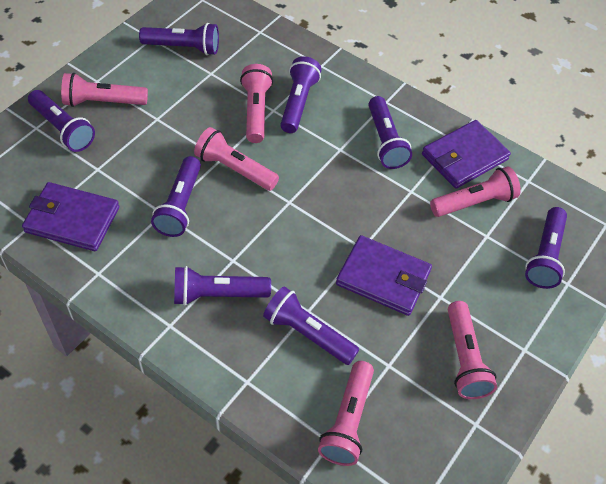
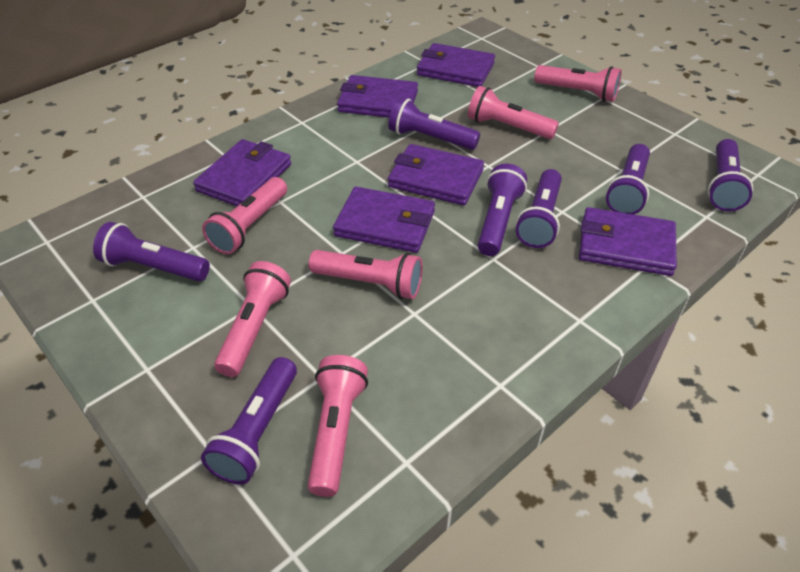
purple flashlight: 8 -> 7
purple wallet: 3 -> 6

